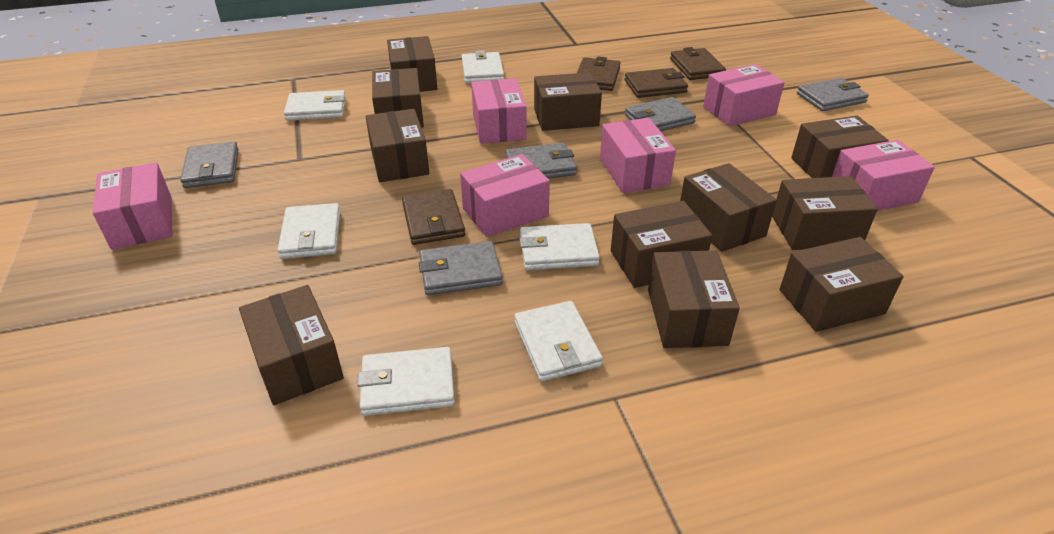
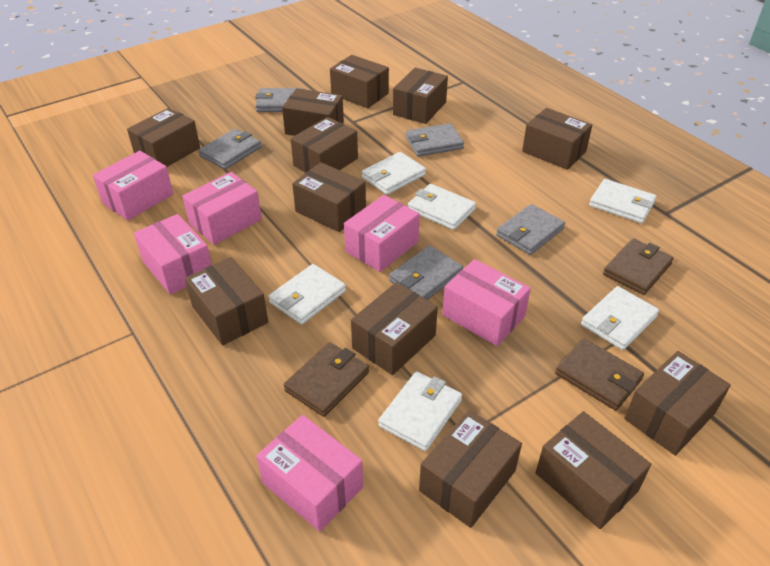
brown box: 11 -> 12
brown wallet: 4 -> 3

